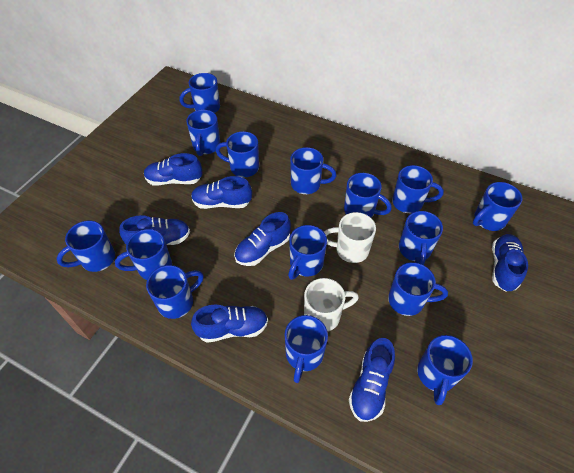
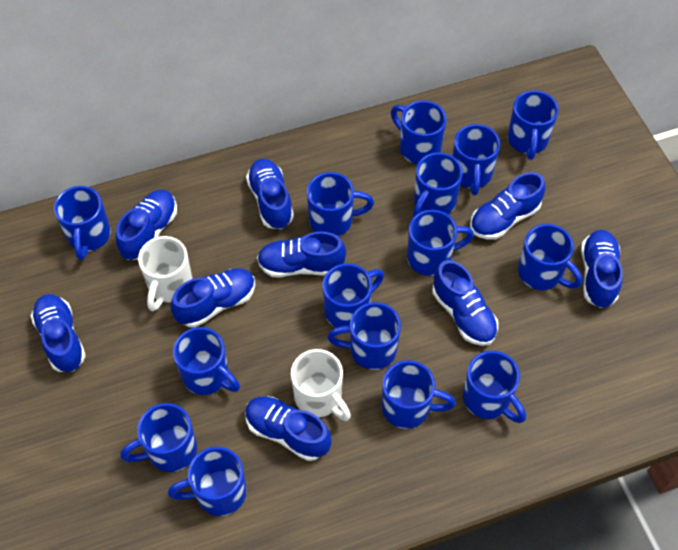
blue shoe: 7 -> 9

